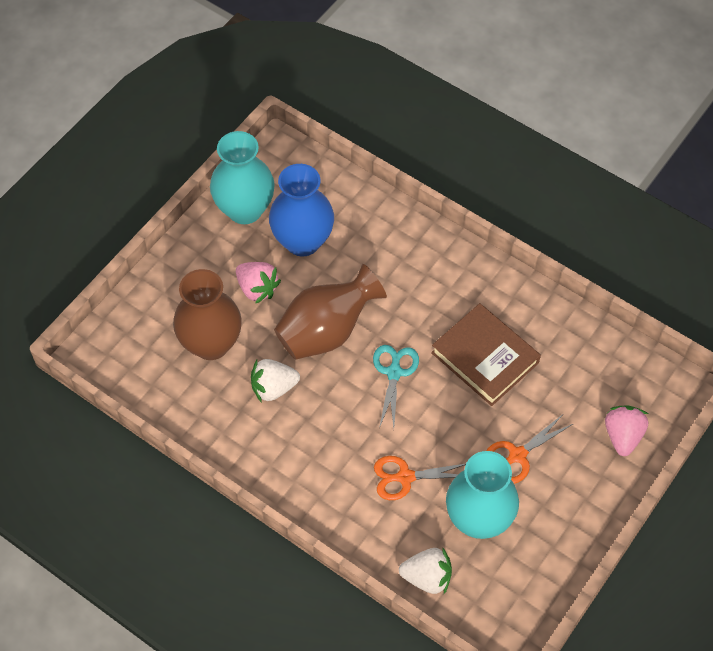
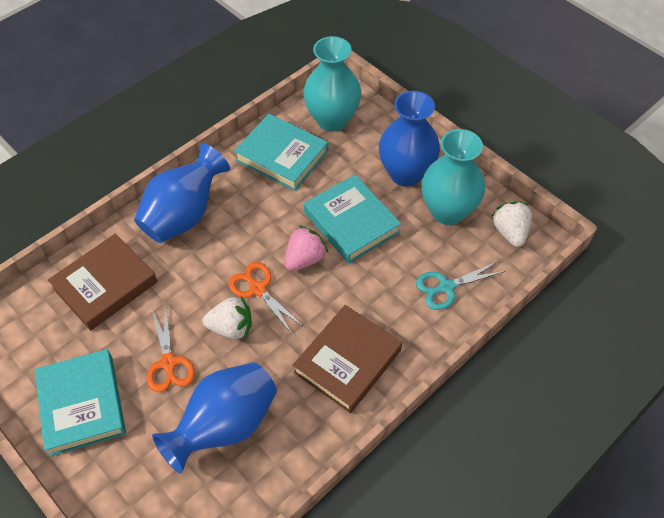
blue vase: 1 -> 3
brown book: 1 -> 2
brown vase: 2 -> 0
pink strawberry: 2 -> 1
turquoise book: 0 -> 3

